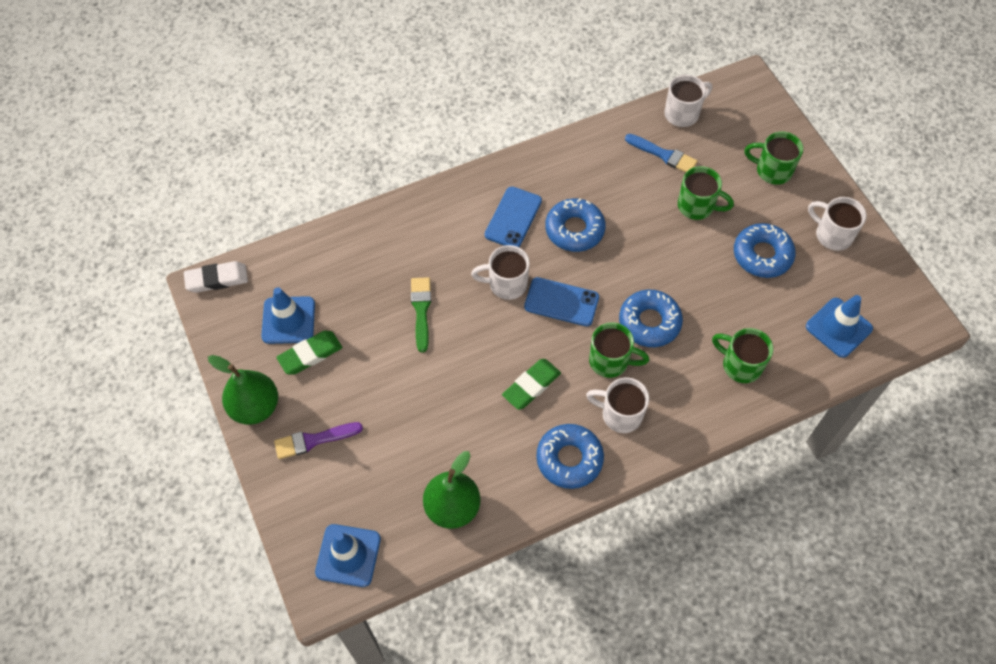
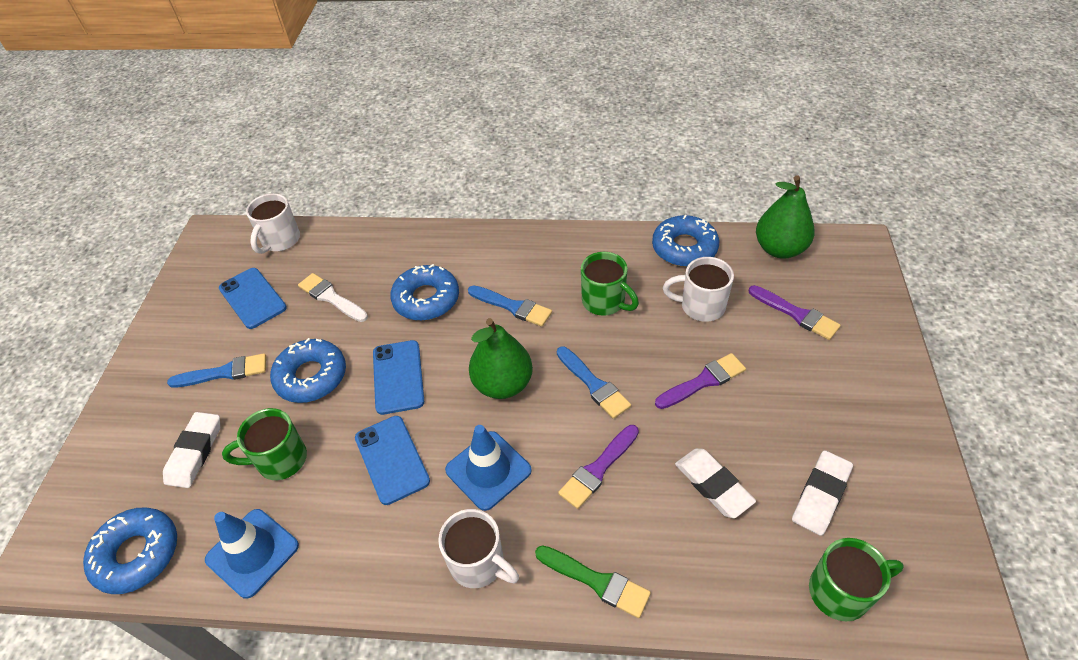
blue brush: 1 -> 3
blue phone: 2 -> 3
blue traffic cone: 3 -> 2
green eraser: 2 -> 0
green mug: 4 -> 3
purple brush: 1 -> 3
white brush: 0 -> 1
white eraser: 1 -> 3
white mug: 4 -> 3

